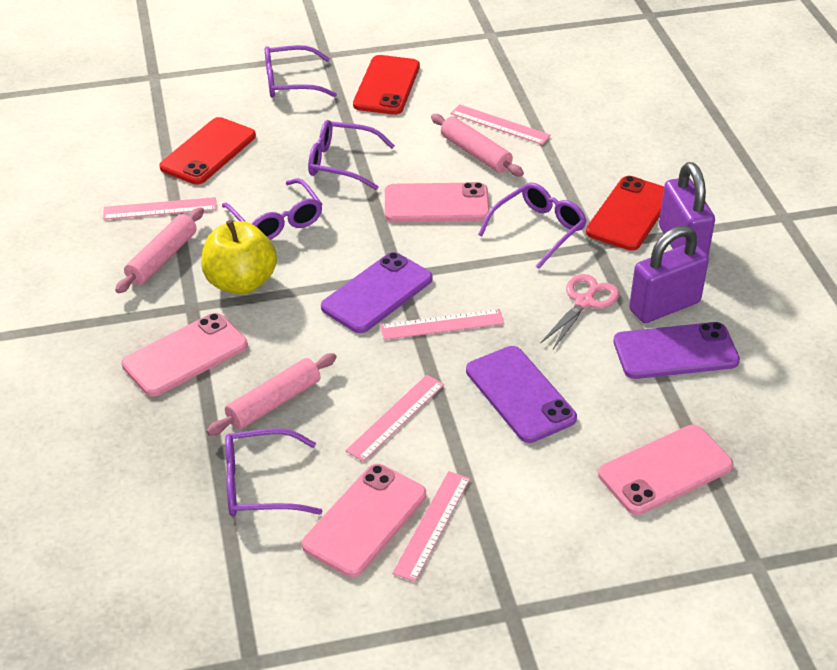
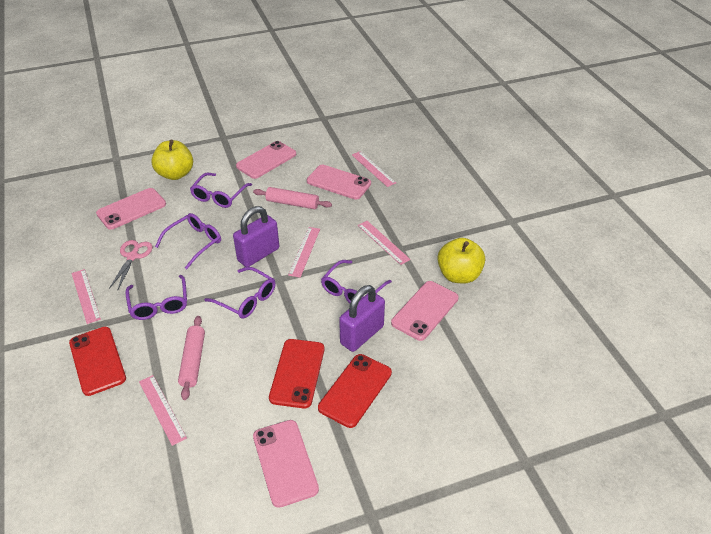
pink phone: 4 -> 5
pink rolling pin: 3 -> 2
purple phone: 3 -> 0
yellow apple: 1 -> 2

